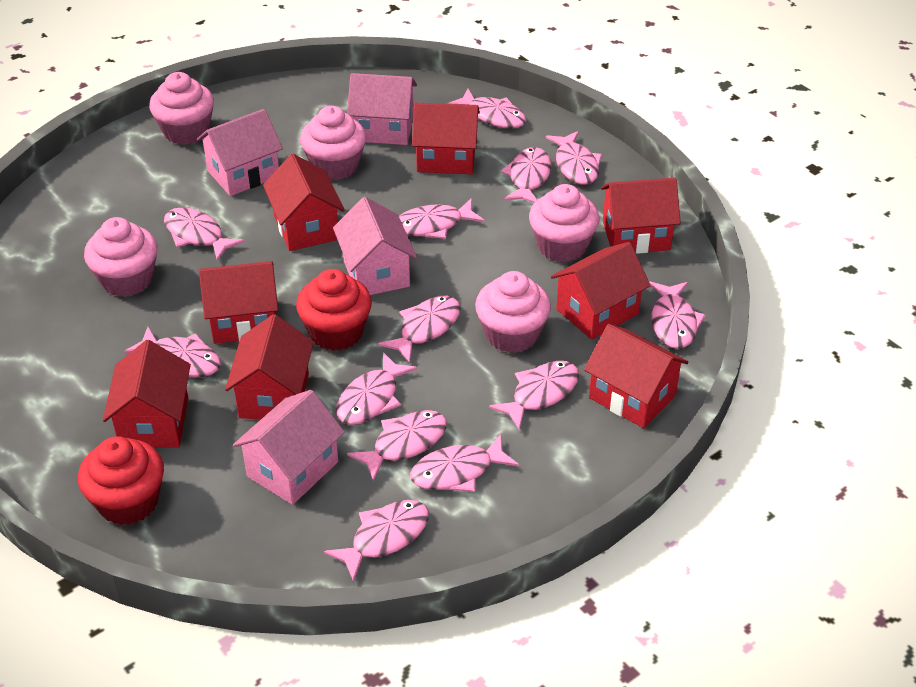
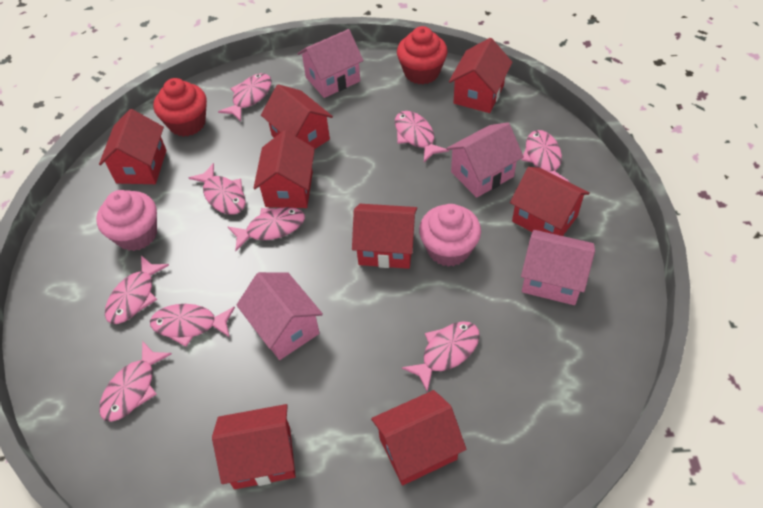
pink cupcake: 5 -> 2
pink fish: 13 -> 9

